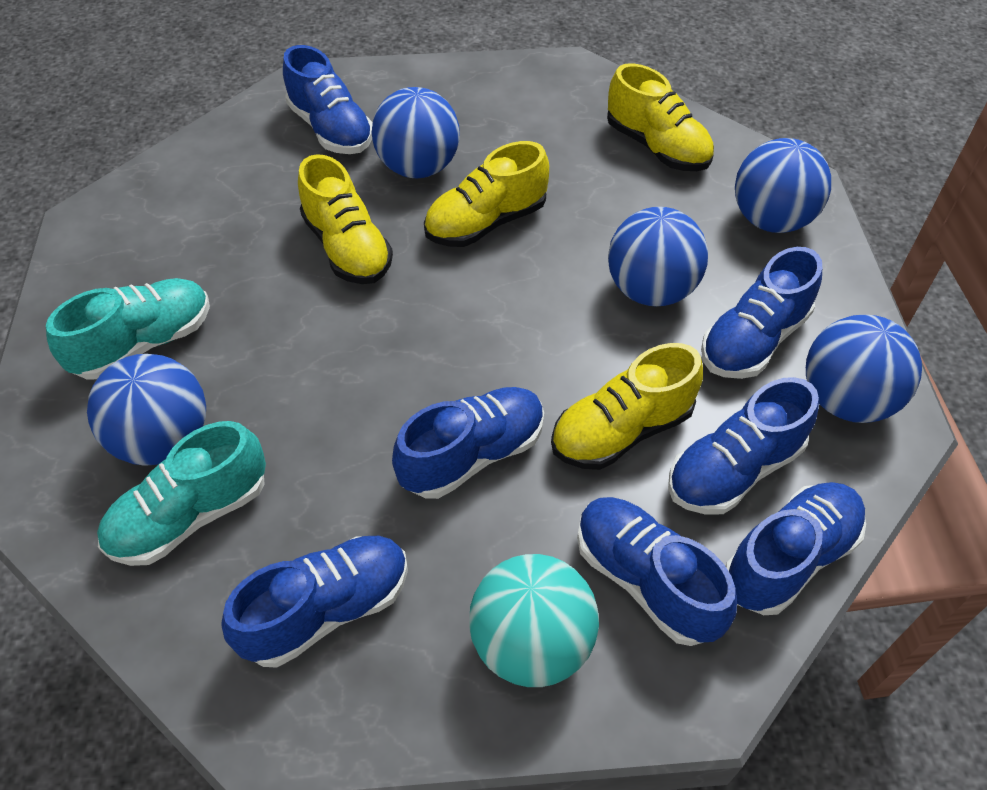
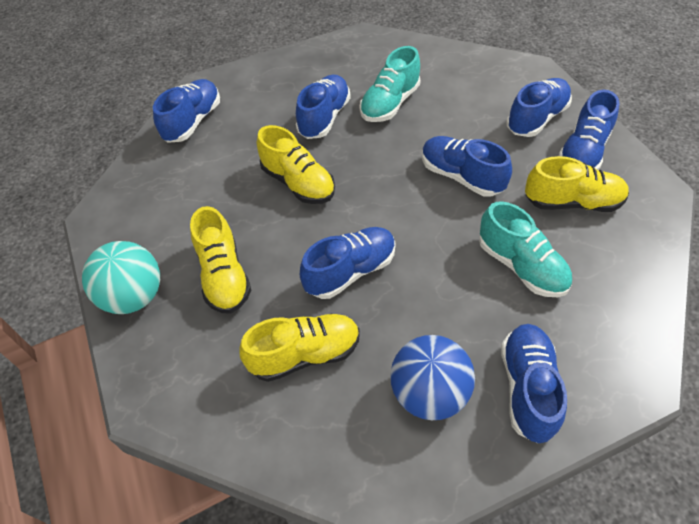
blue ball: 5 -> 1

